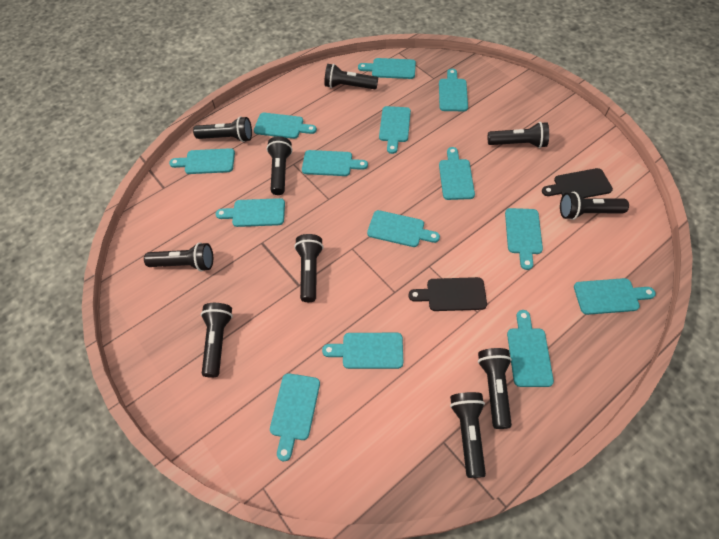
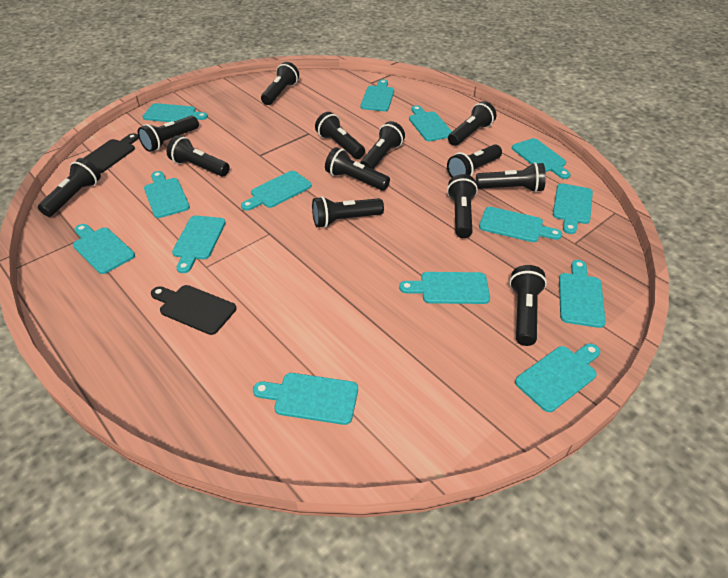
black flashlight: 10 -> 13

